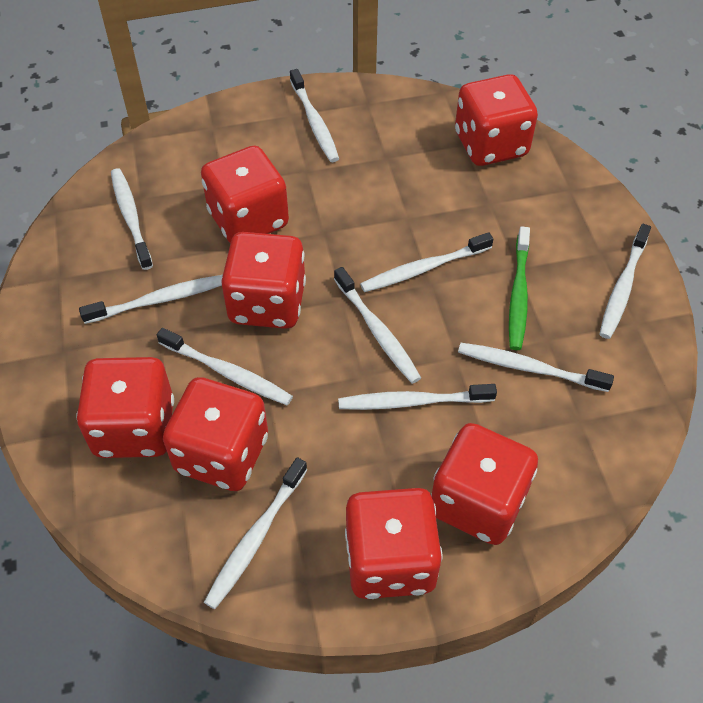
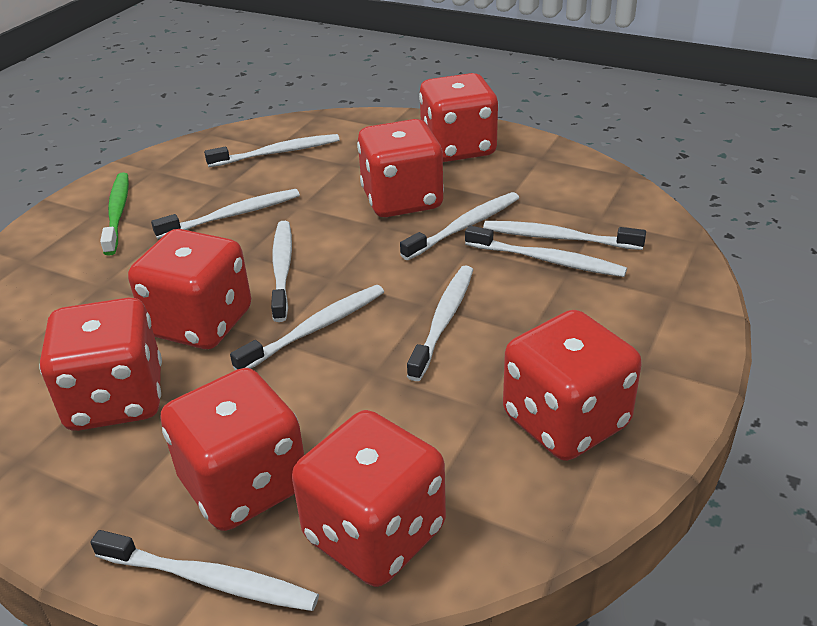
white toothbrush: 10 -> 9

